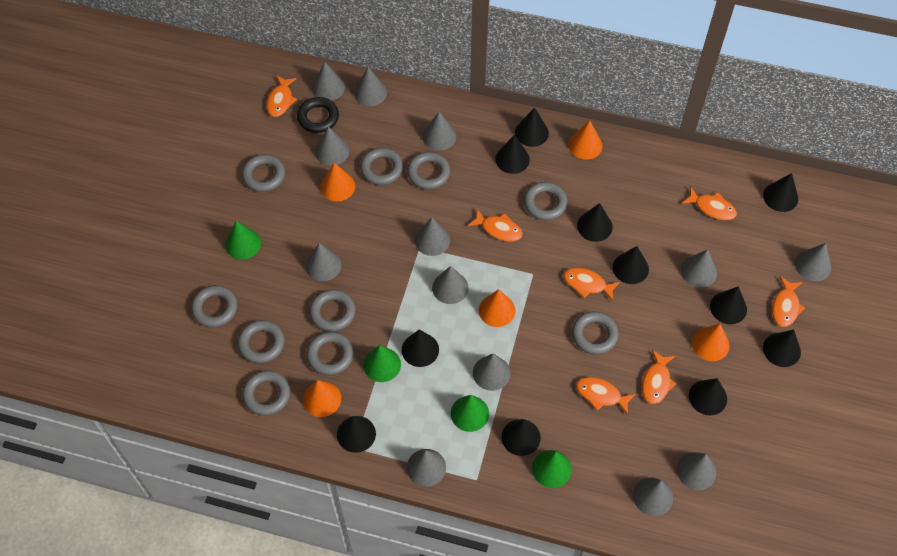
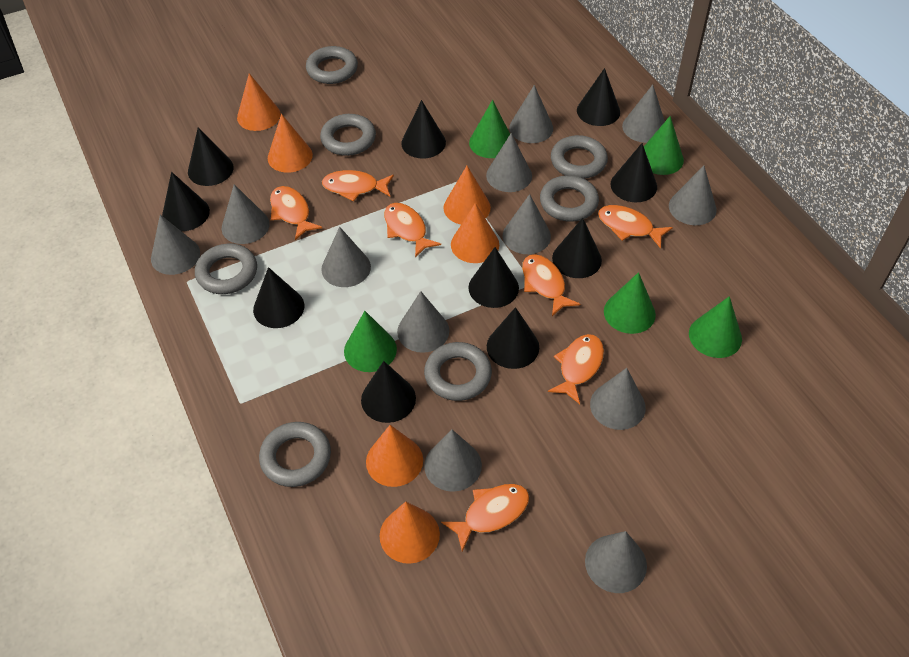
black cone: 11 -> 10
black ring: 1 -> 0
green cone: 4 -> 5
grey cone: 13 -> 12
grey ring: 10 -> 7
orange cone: 5 -> 6

